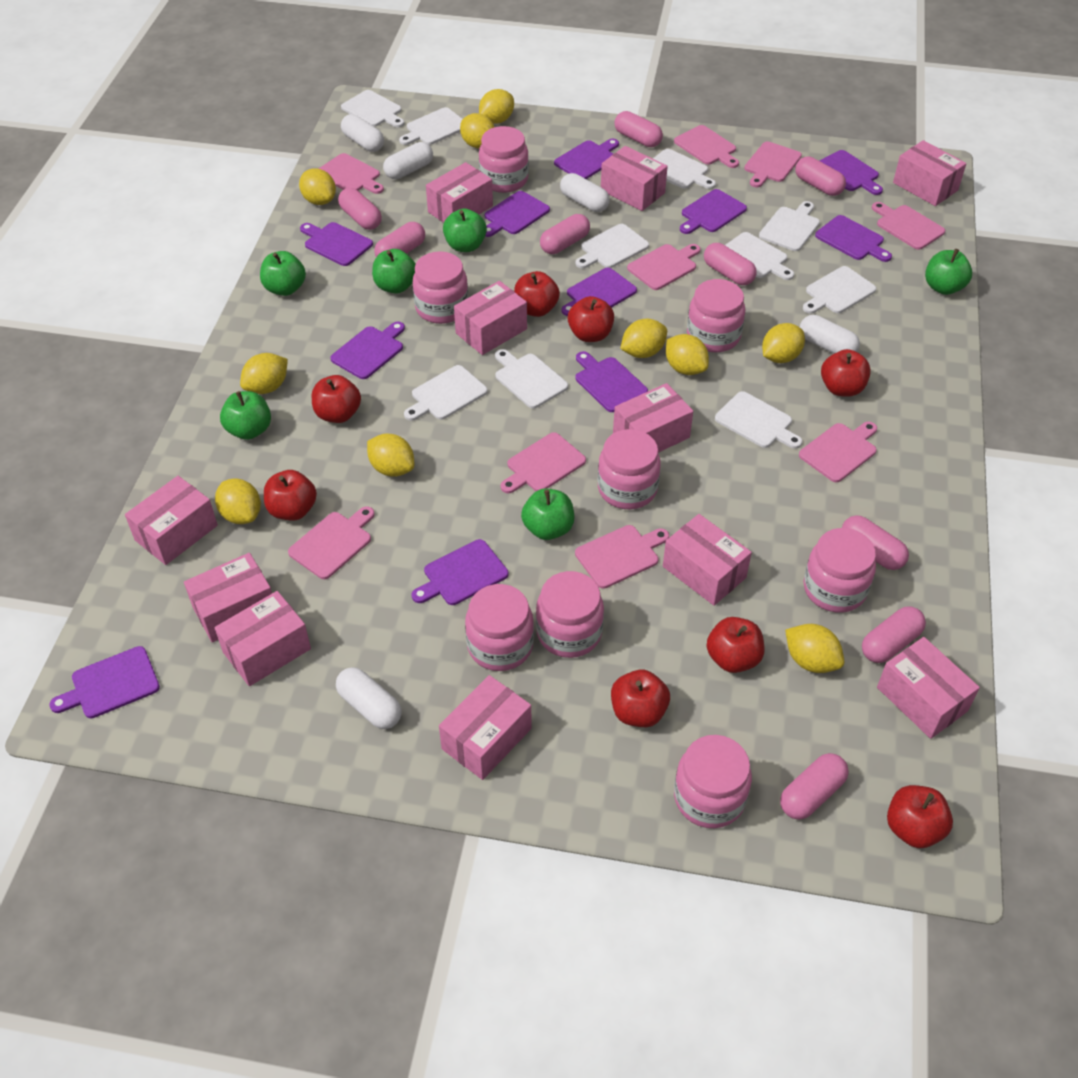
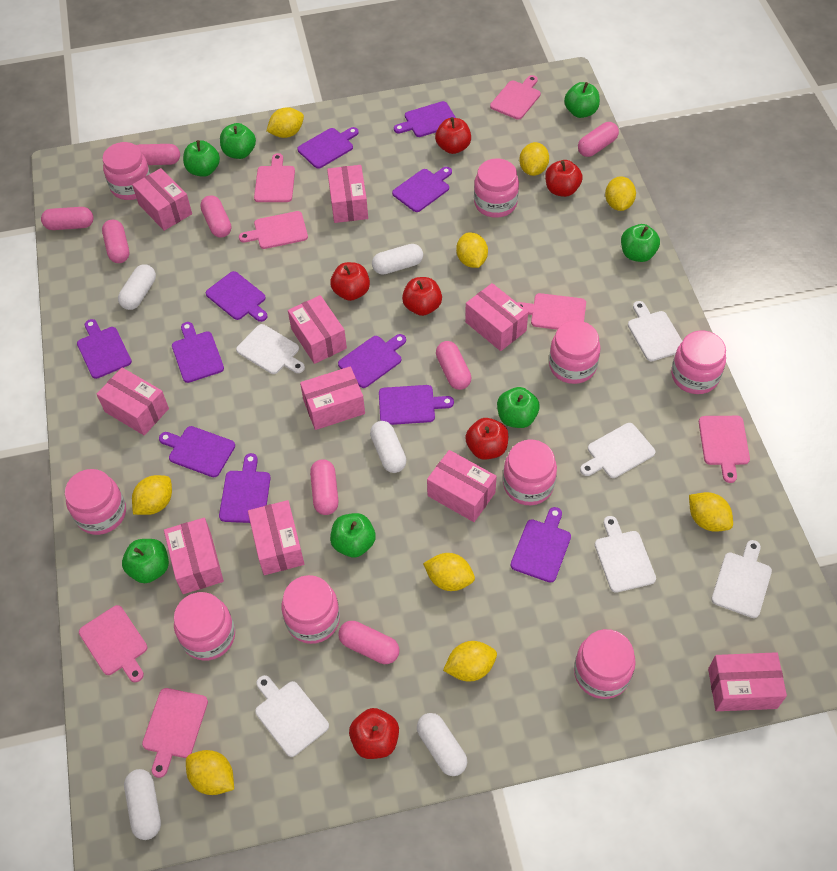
green apple: 6 -> 7
pink box: 11 -> 10
pink capsule: 9 -> 8
pink cutting board: 9 -> 7
pink jar: 8 -> 9
red apple: 8 -> 6
white cutting board: 10 -> 6
yellow lemon: 10 -> 9

